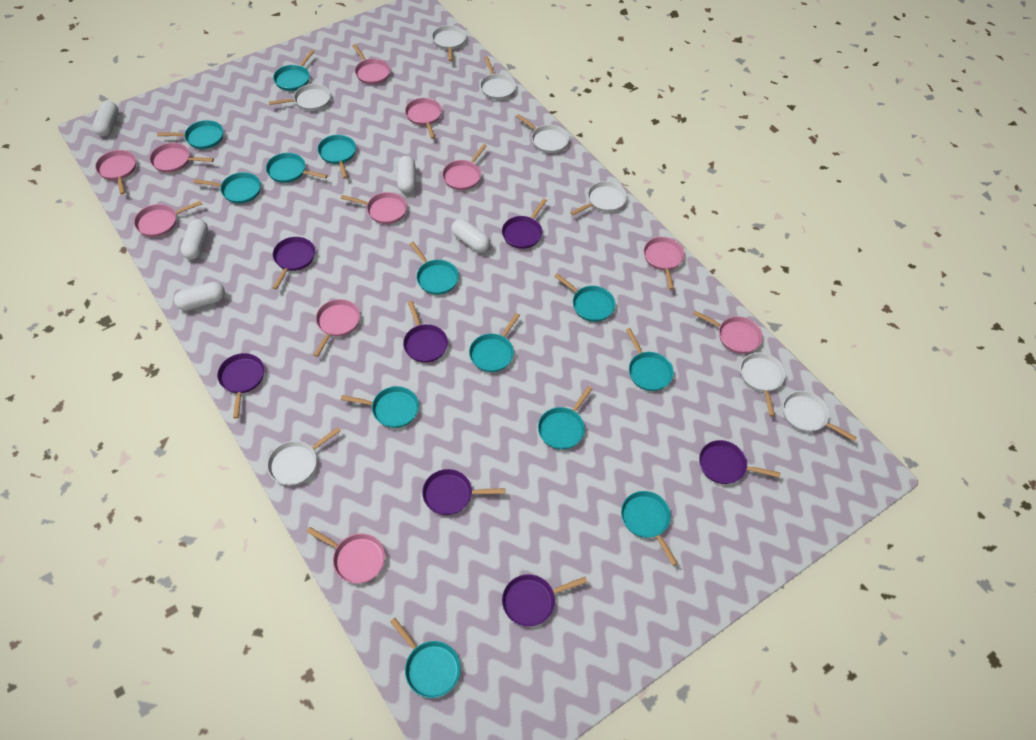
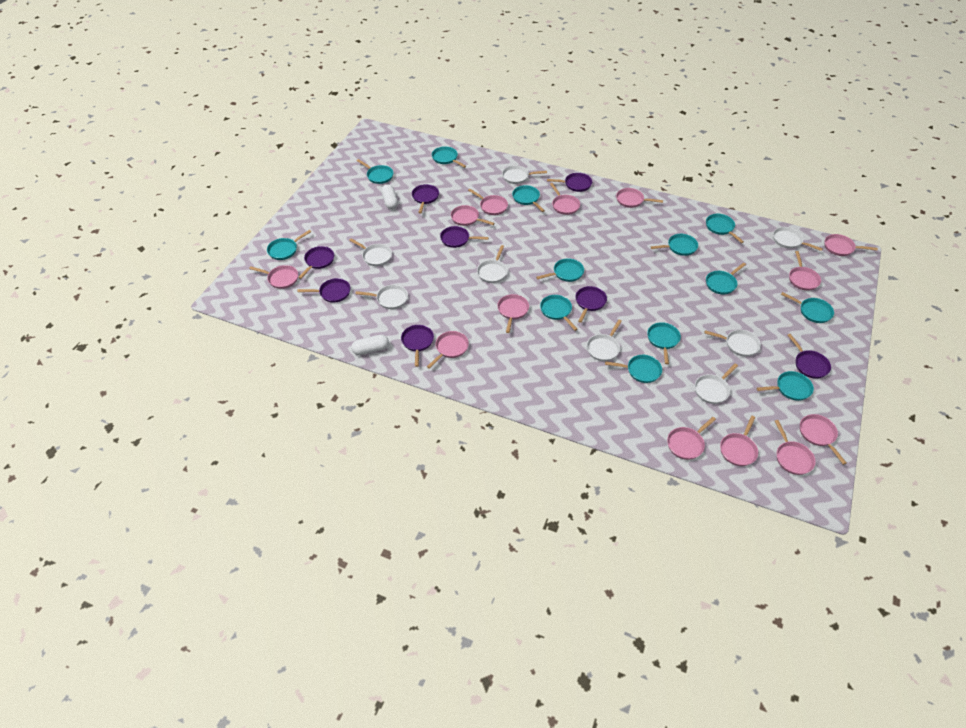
pink pan: 11 -> 13
purple pan: 7 -> 8
white capsule: 5 -> 2

